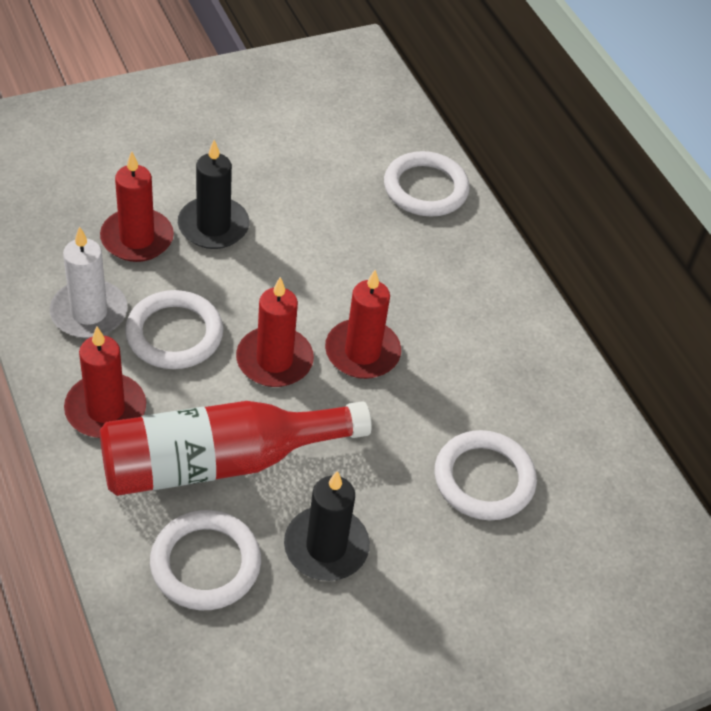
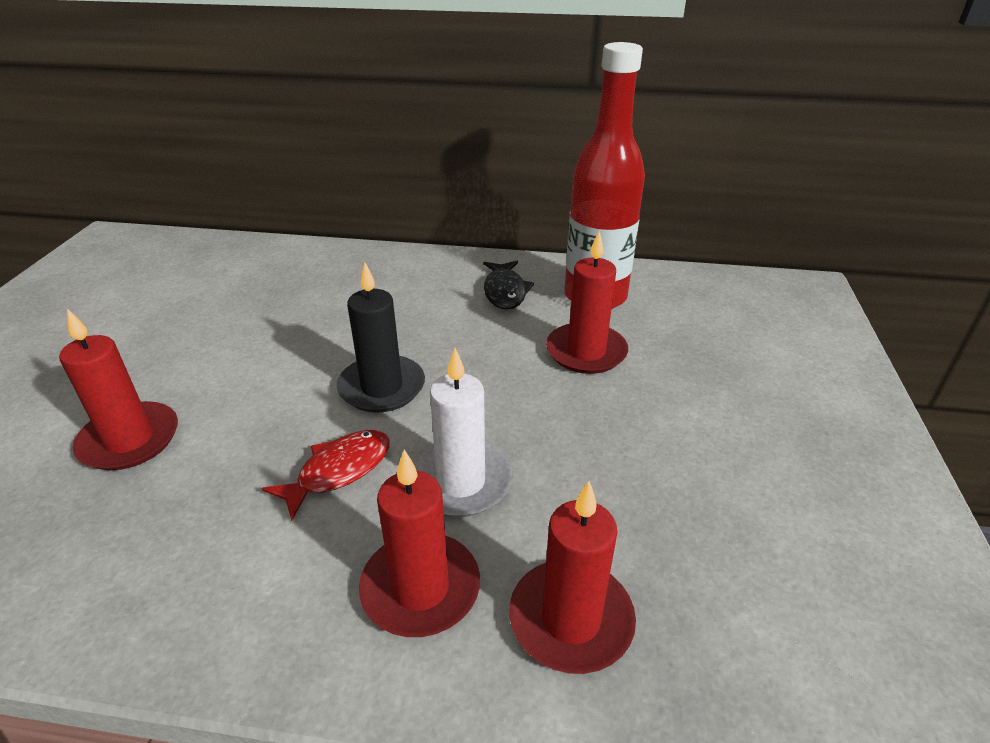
black candle: 2 -> 1
black fish: 0 -> 1
red fish: 0 -> 1
white ring: 4 -> 0

